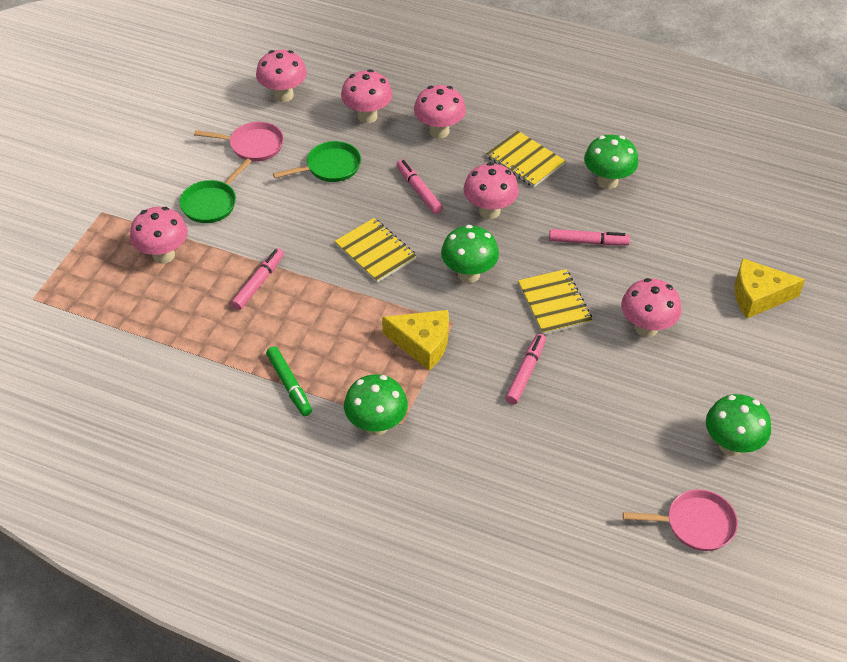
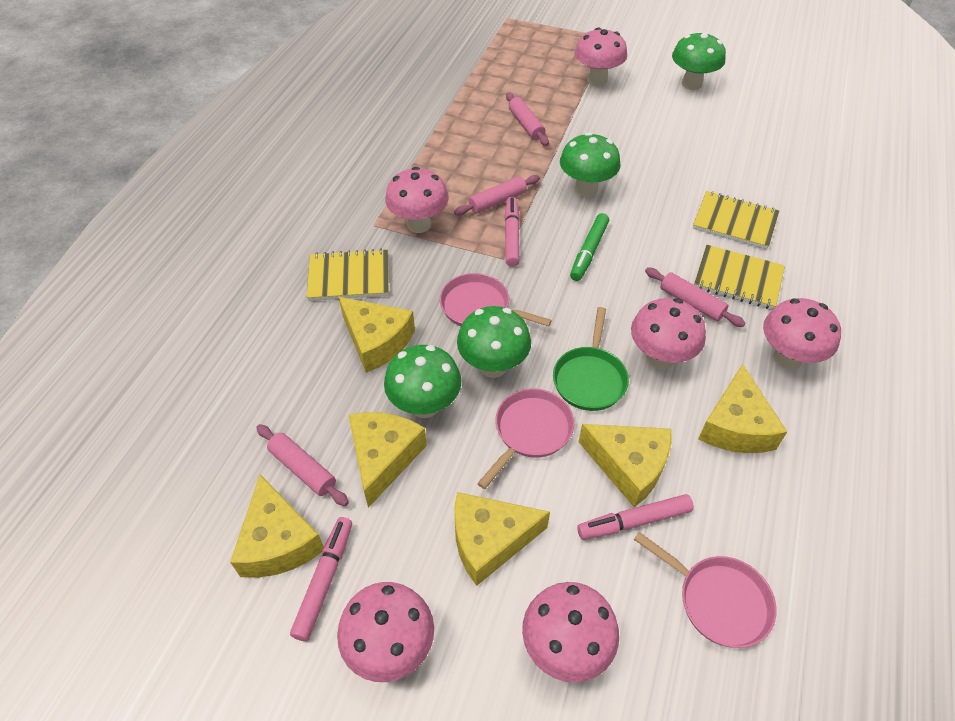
green pan: 2 -> 1
pink marker: 4 -> 3
pink pan: 2 -> 3
pink rolling pin: 0 -> 4
yellow cheese: 2 -> 6

